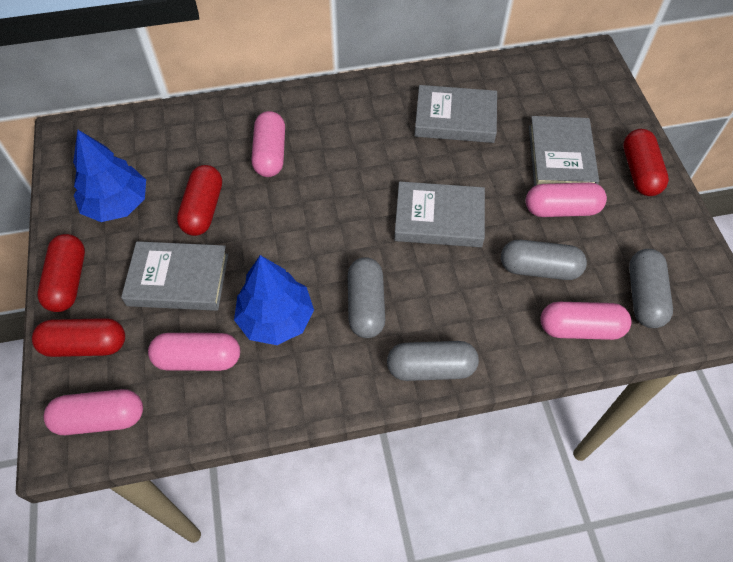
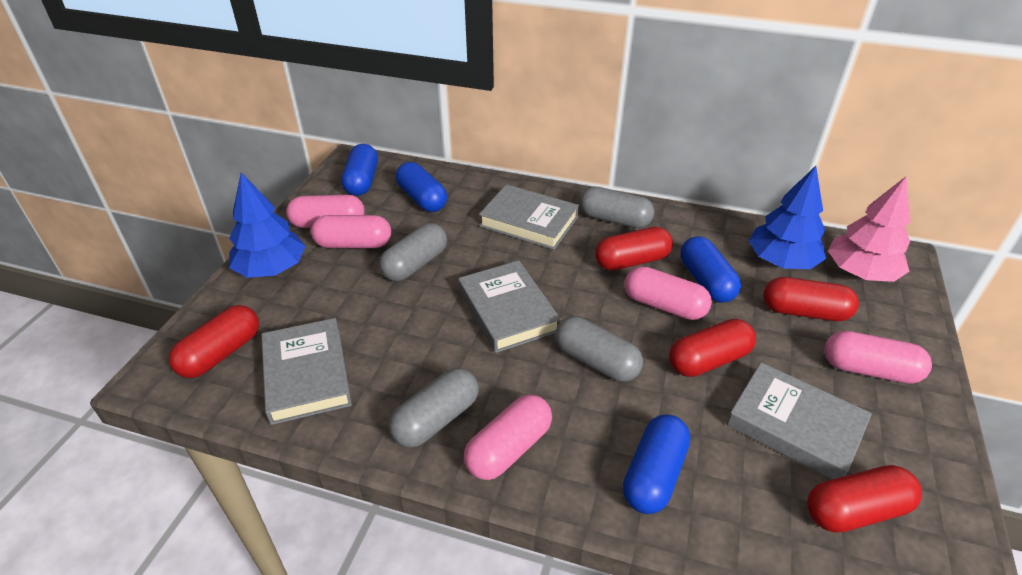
blue capsule: 0 -> 4
pink tree: 0 -> 1
red capsule: 4 -> 5

